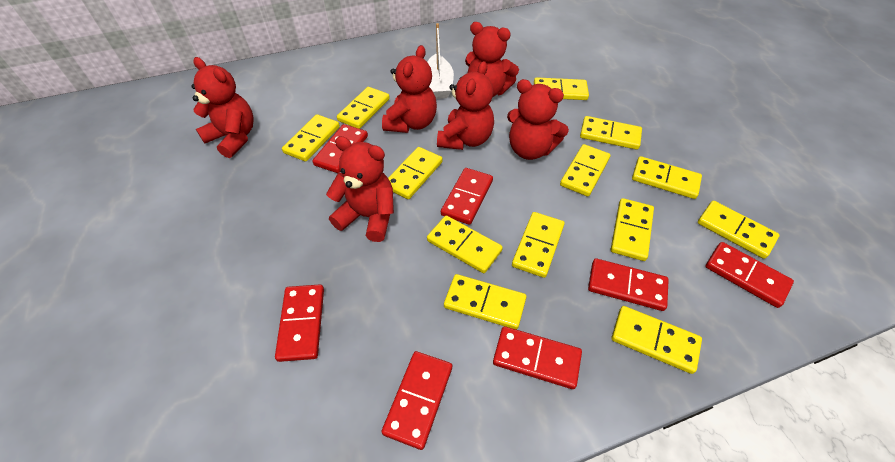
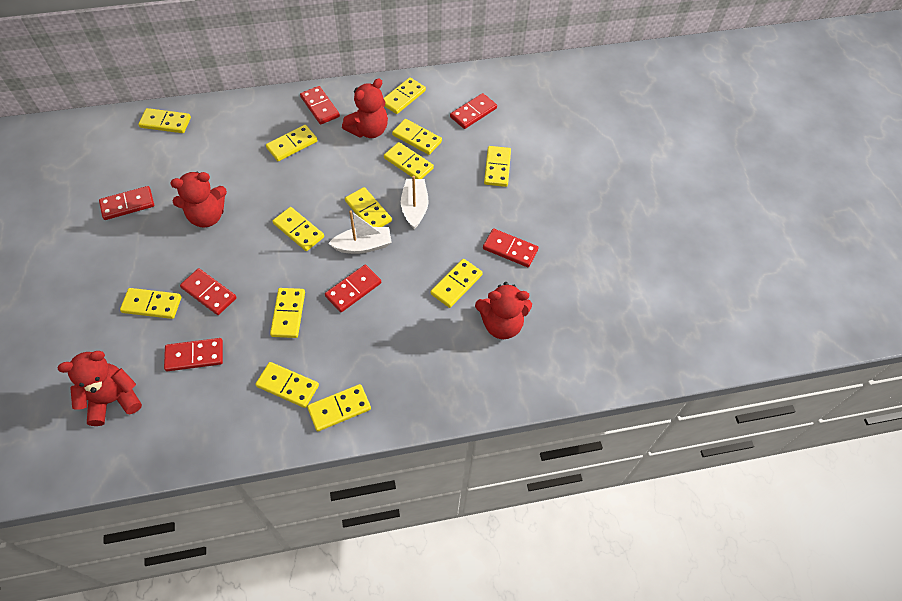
red teddy bear: 6 -> 4
white boat: 1 -> 2

